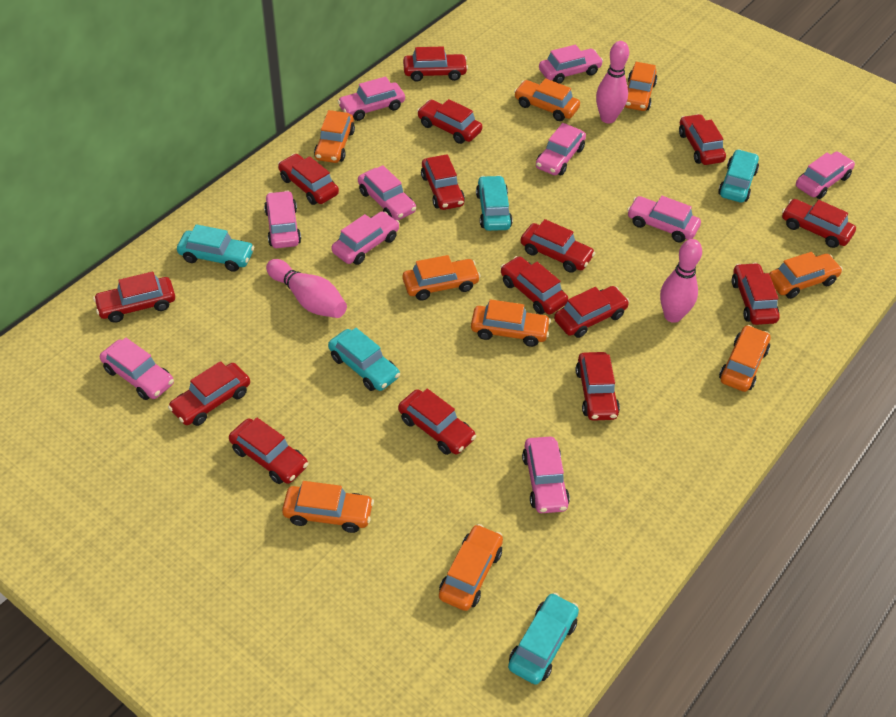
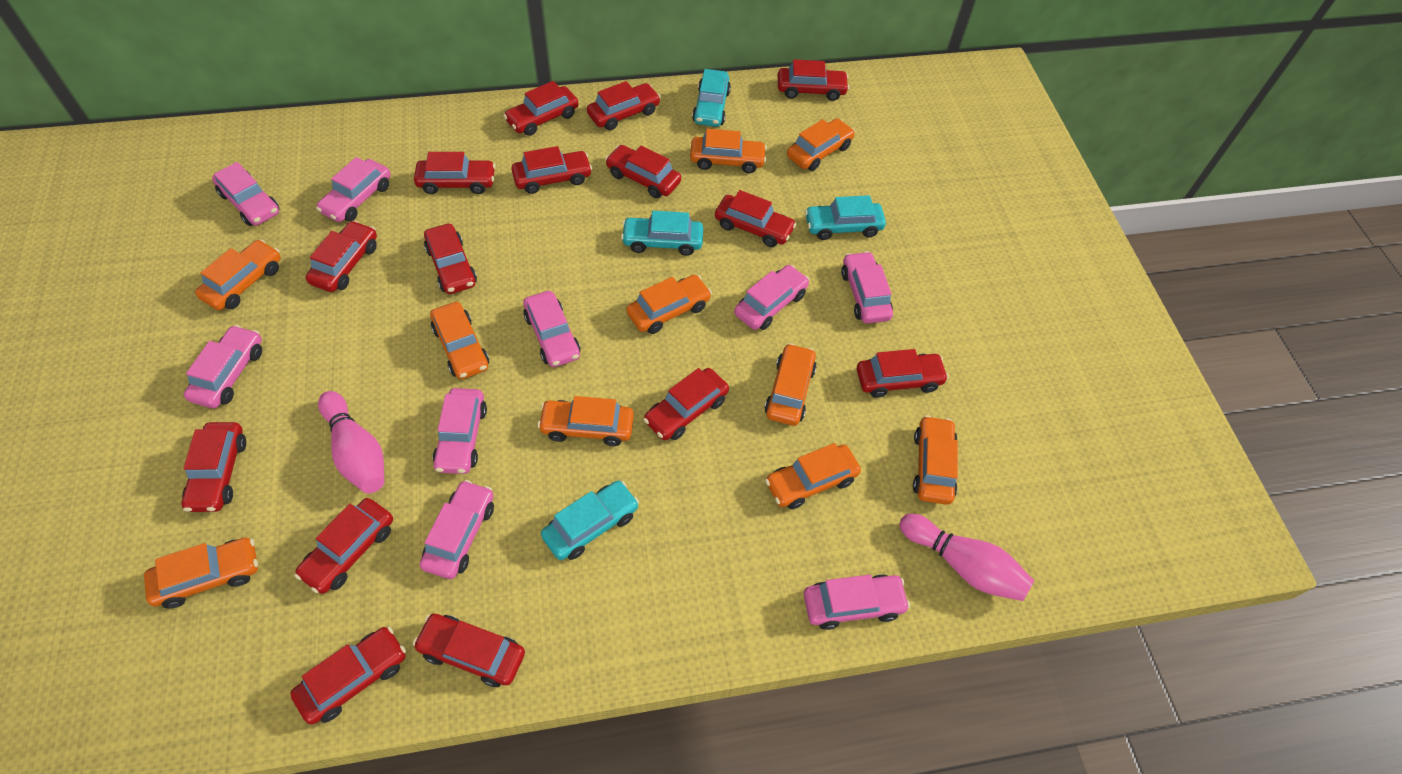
orange car: 9 -> 10
pink bowling pin: 3 -> 2
pink car: 10 -> 9
turquoise car: 5 -> 4

